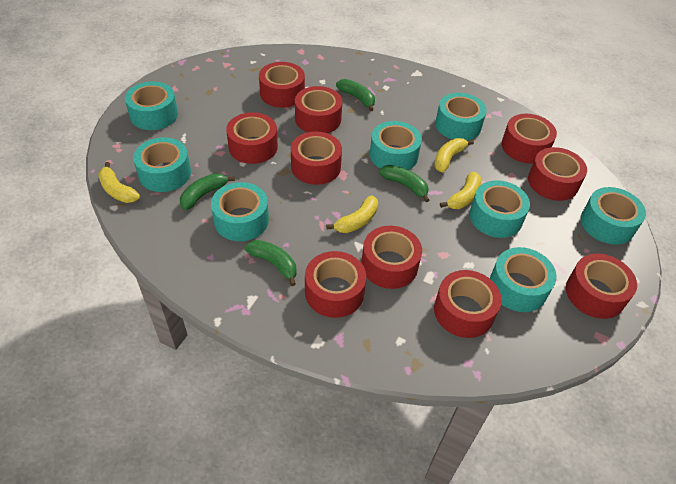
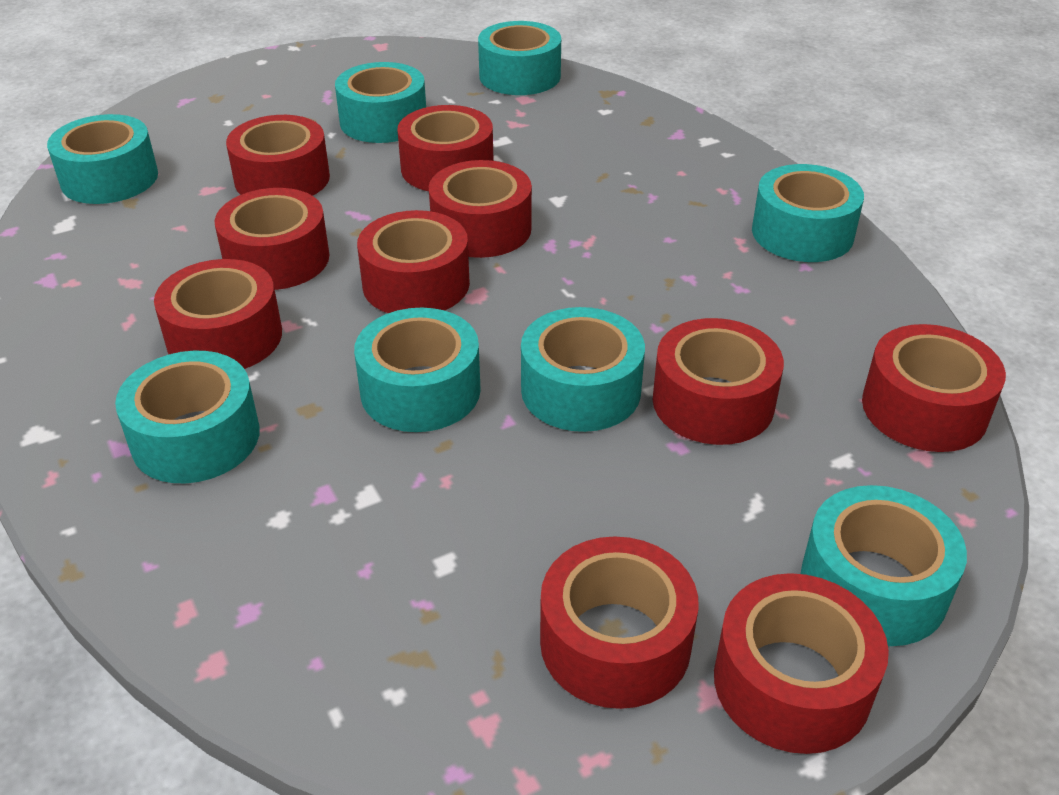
green banana: 4 -> 0
yellow banana: 4 -> 0

